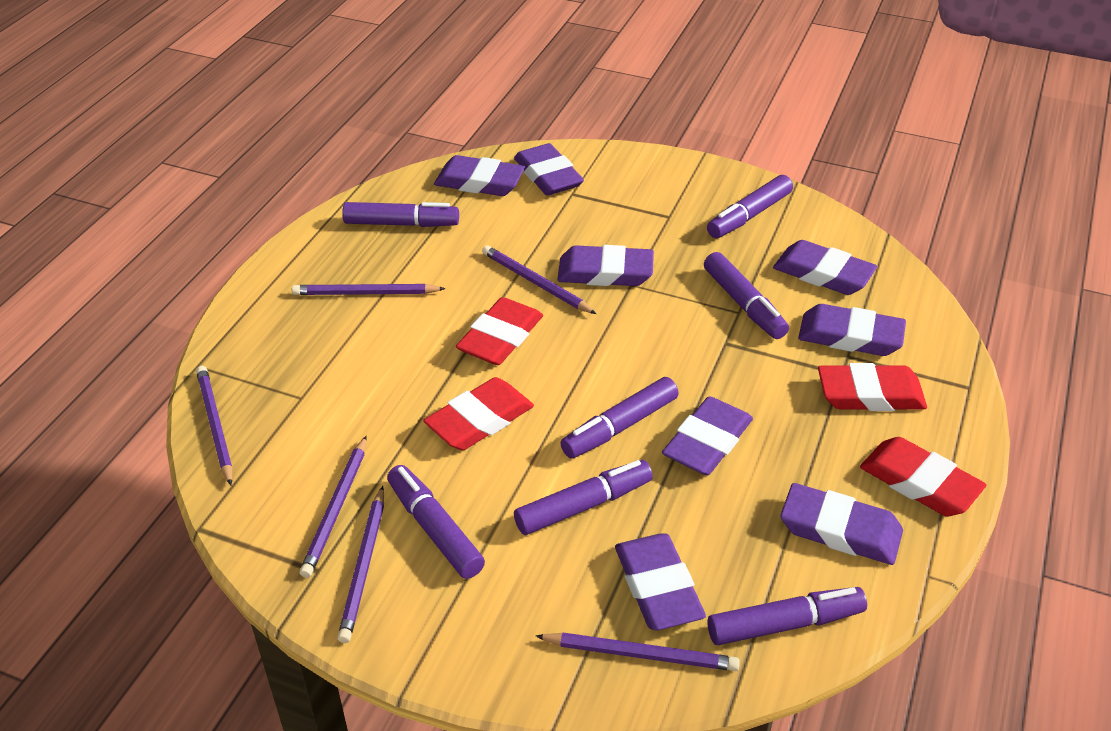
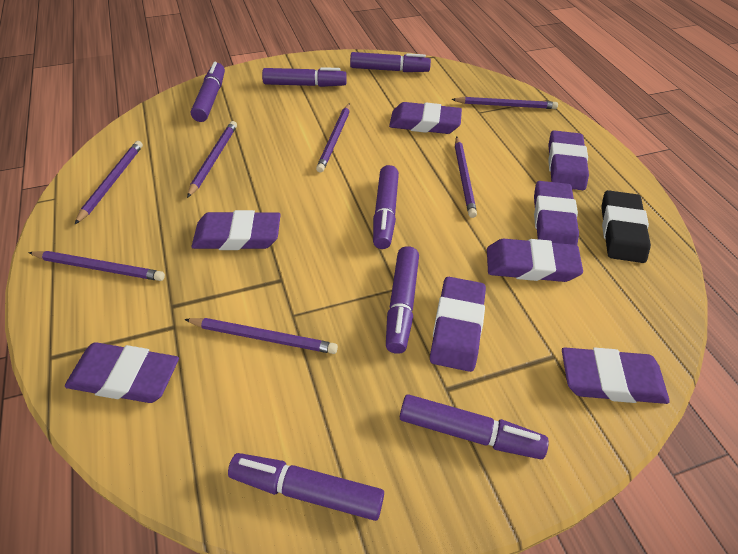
black eraser: 0 -> 1
purple pencil: 6 -> 7
red eraser: 4 -> 0

